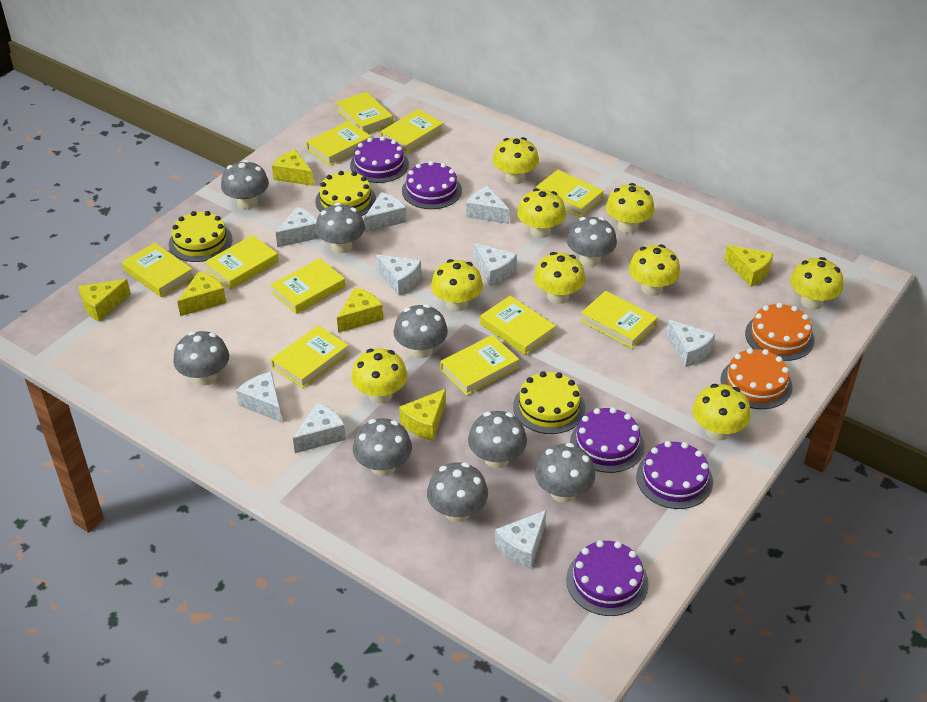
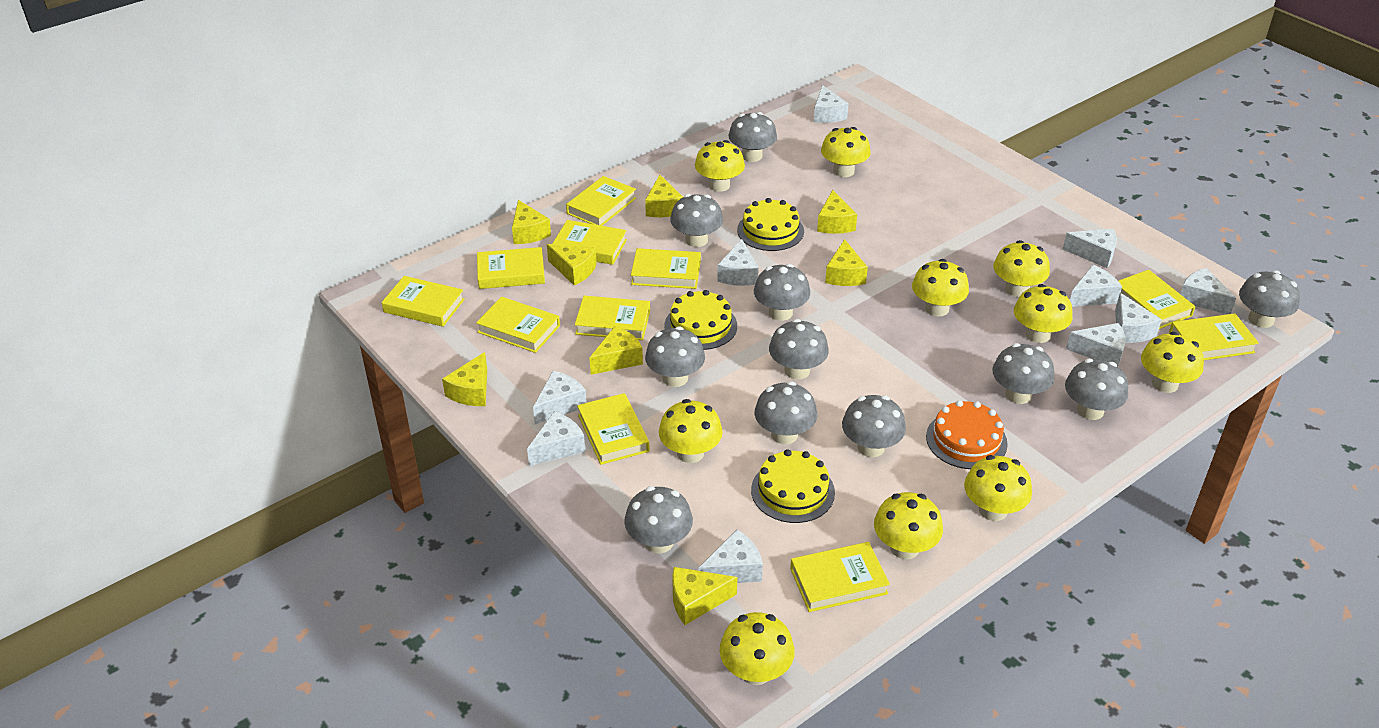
grey mushroom: 9 -> 11
orange cake: 2 -> 1
purple cake: 5 -> 0
white cheese: 9 -> 10
yellow cheese: 6 -> 8
yellow mushroom: 9 -> 10

